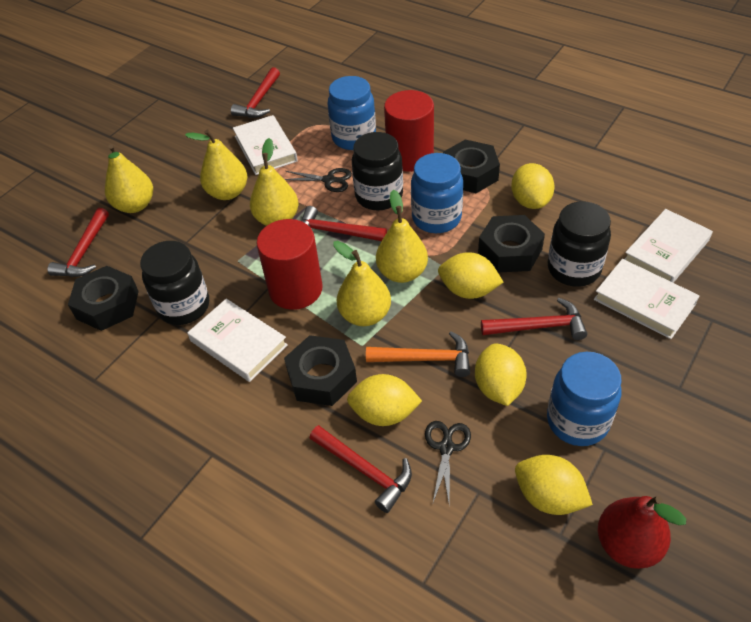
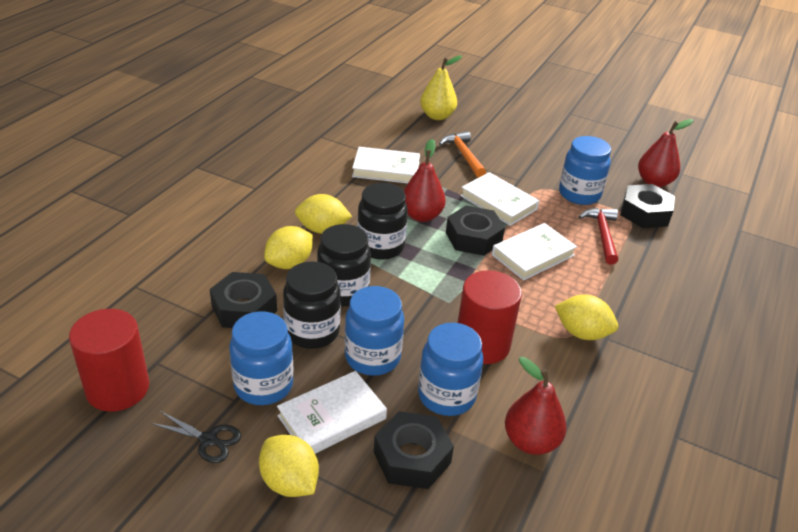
black scissors: 2 -> 1
blue jar: 3 -> 4
red hammer: 5 -> 1
red pear: 1 -> 3
yellow lemon: 5 -> 4
yellow pear: 5 -> 1

